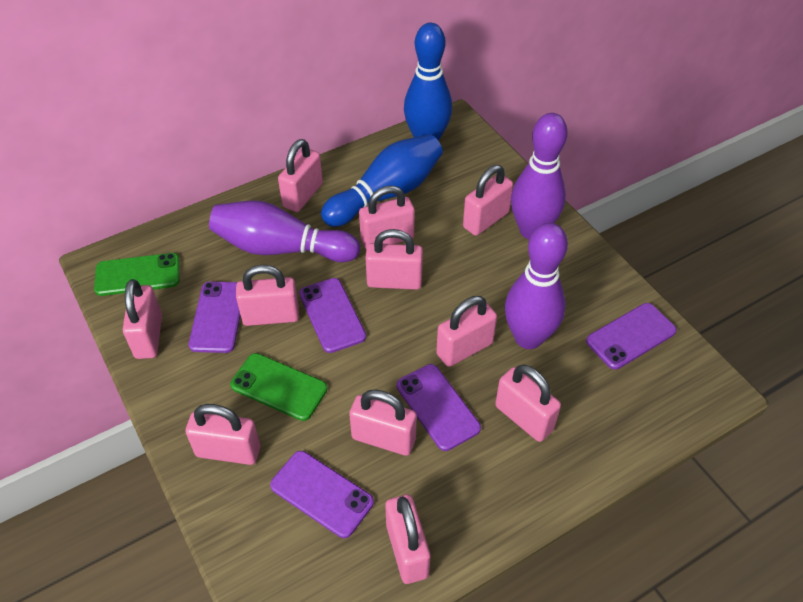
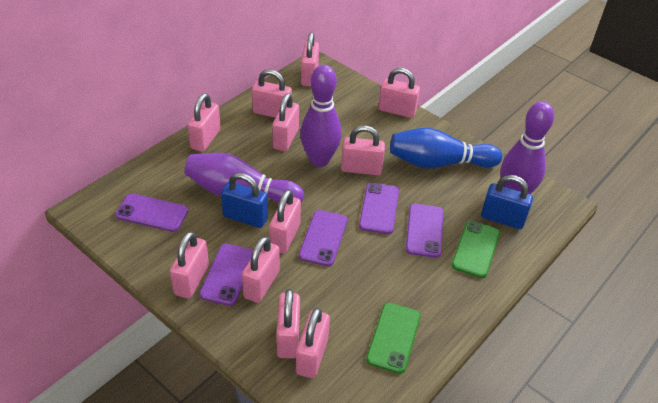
blue bowling pin: 2 -> 1
blue padlock: 0 -> 2

